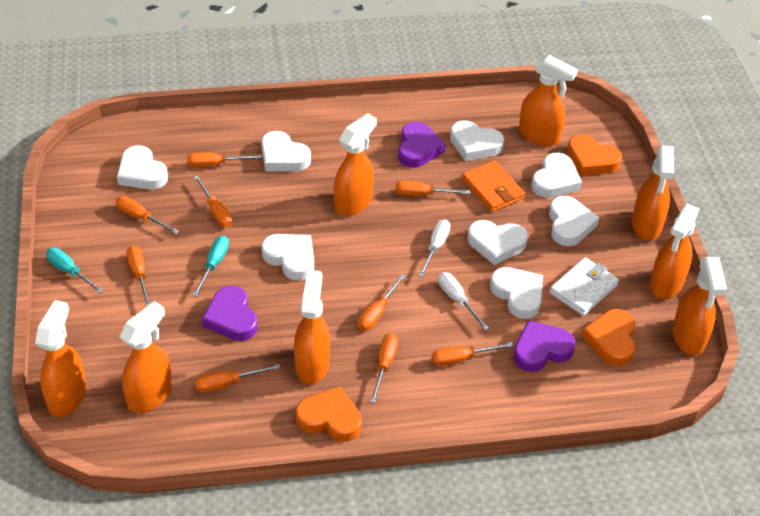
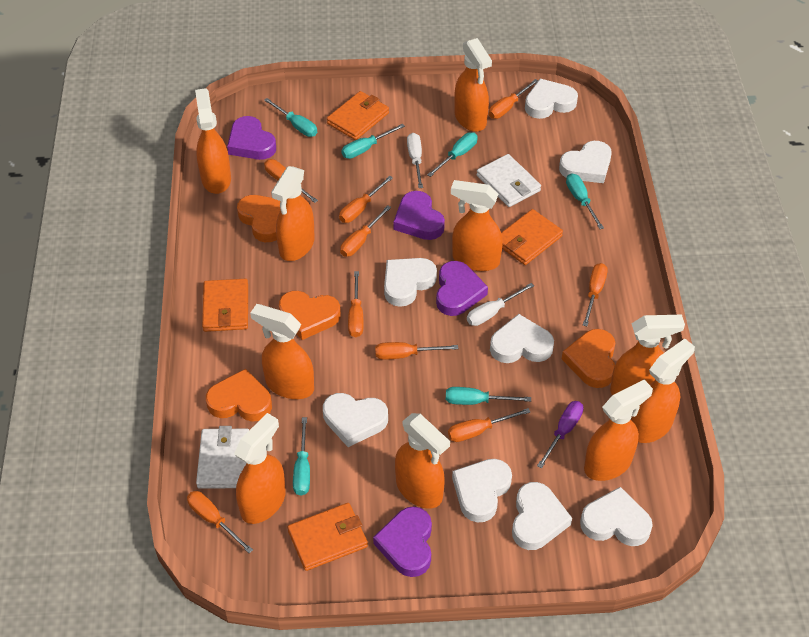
orange heart: 3 -> 4
orange spray bottle: 8 -> 10
orange wallet: 1 -> 4
purple heart: 3 -> 4
purple screwdriver: 0 -> 1
turquoise screwdriver: 2 -> 6
white wallet: 1 -> 2

